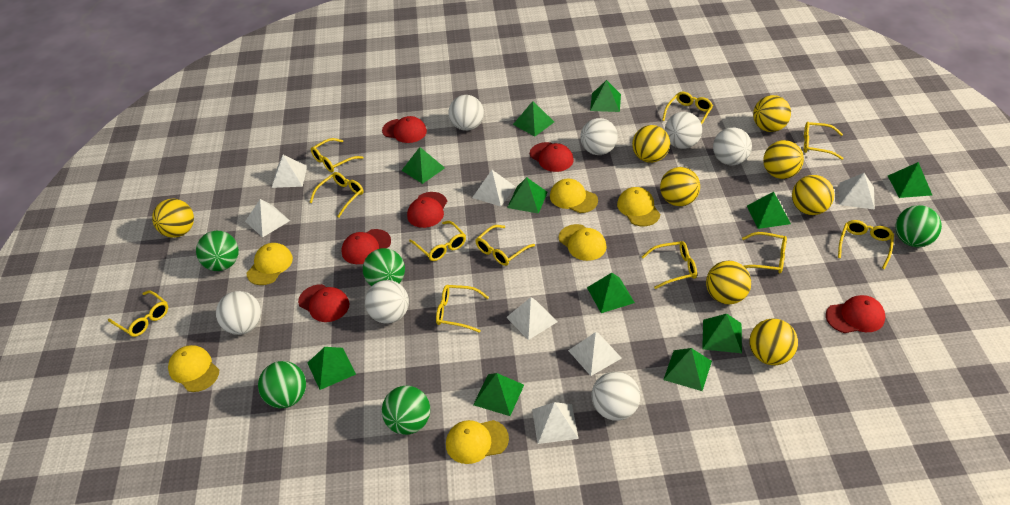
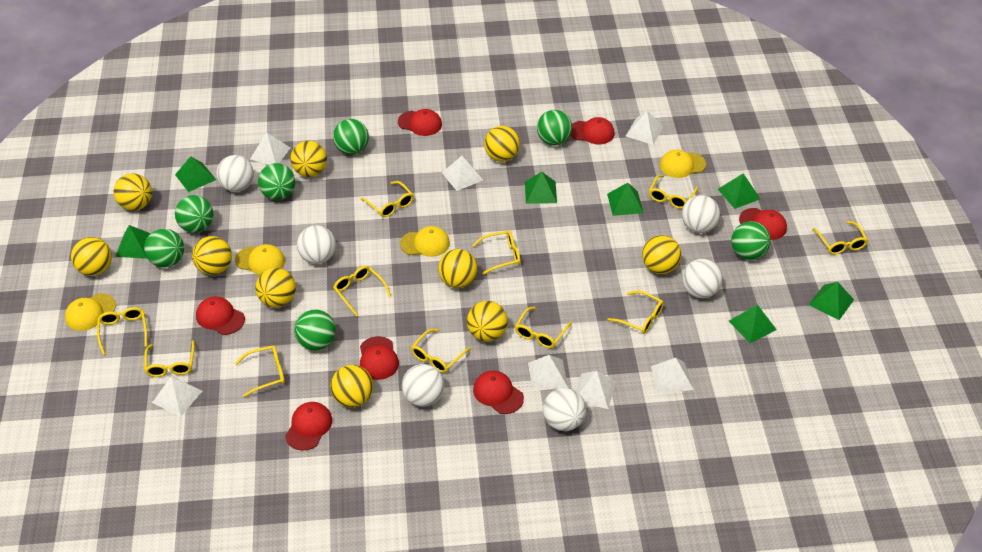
green ball: 5 -> 7
green pyramid: 11 -> 7
red cap: 6 -> 7
white ball: 7 -> 6
yellow ball: 8 -> 10
yellow cap: 6 -> 4

